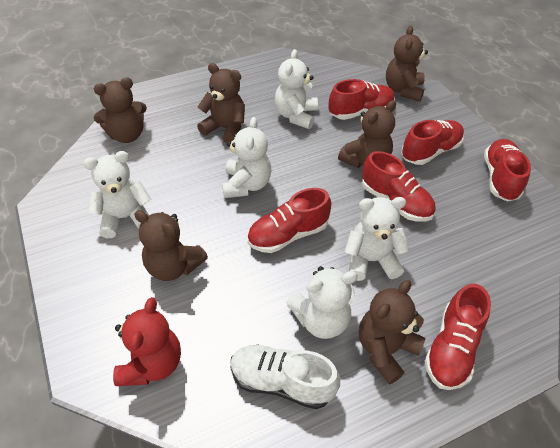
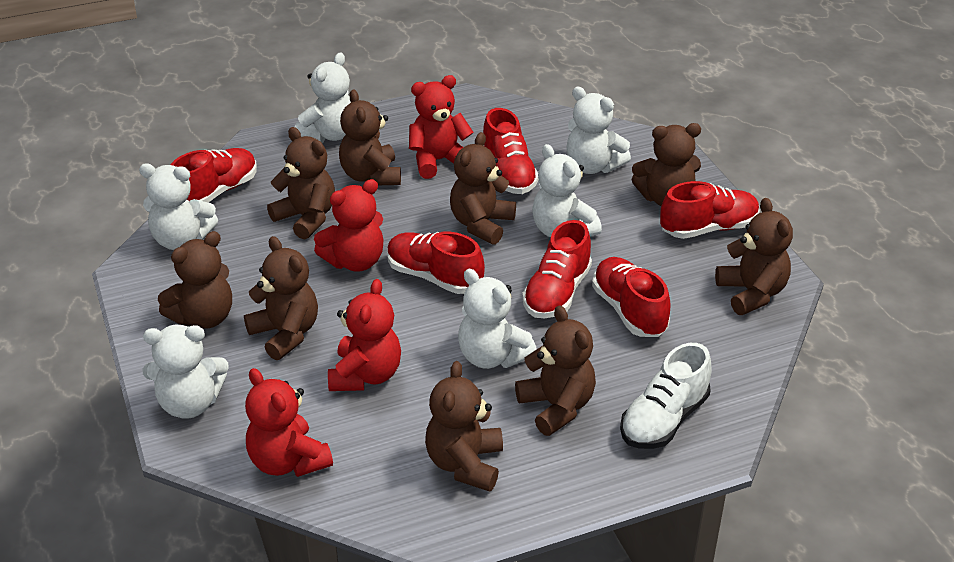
brown teddy bear: 6 -> 9
red teddy bear: 1 -> 4
white teddy bear: 5 -> 6

